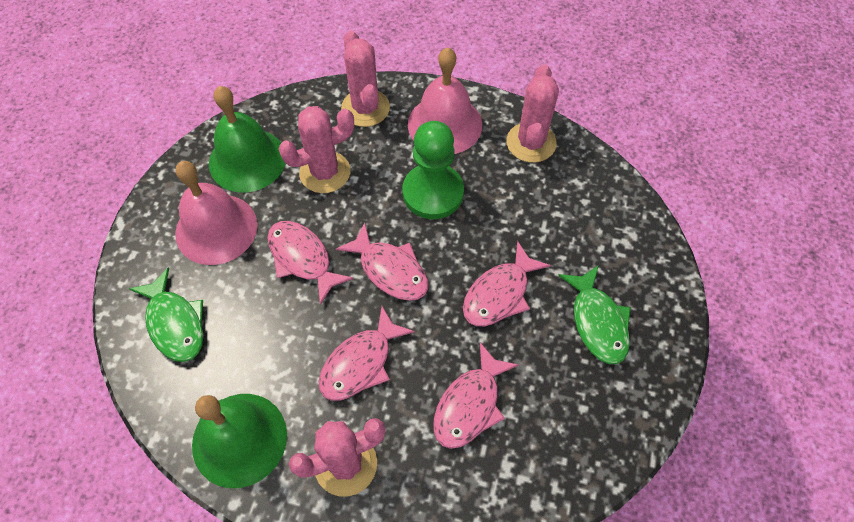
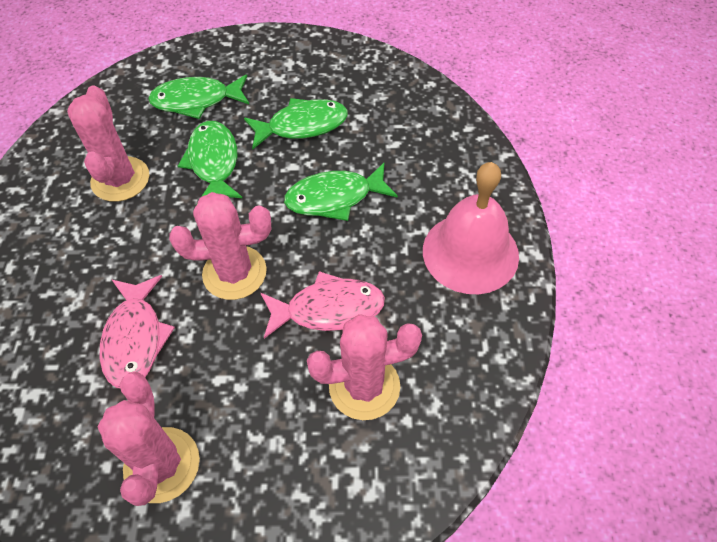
green bell: 2 -> 0
green fish: 2 -> 4
green pawn: 1 -> 0
pink bell: 2 -> 1
pink fish: 5 -> 2

